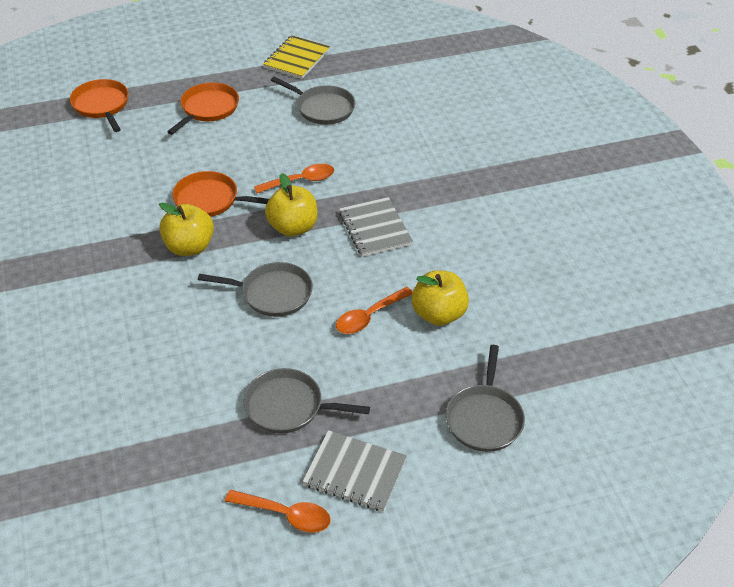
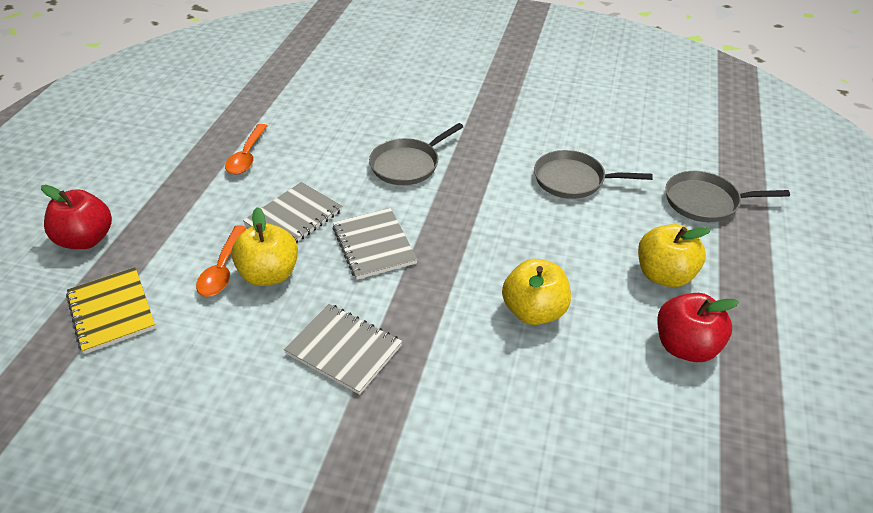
grey notebook: 2 -> 3
grey pan: 4 -> 3
orange pan: 3 -> 0
orange spoon: 3 -> 2
red apple: 0 -> 2

